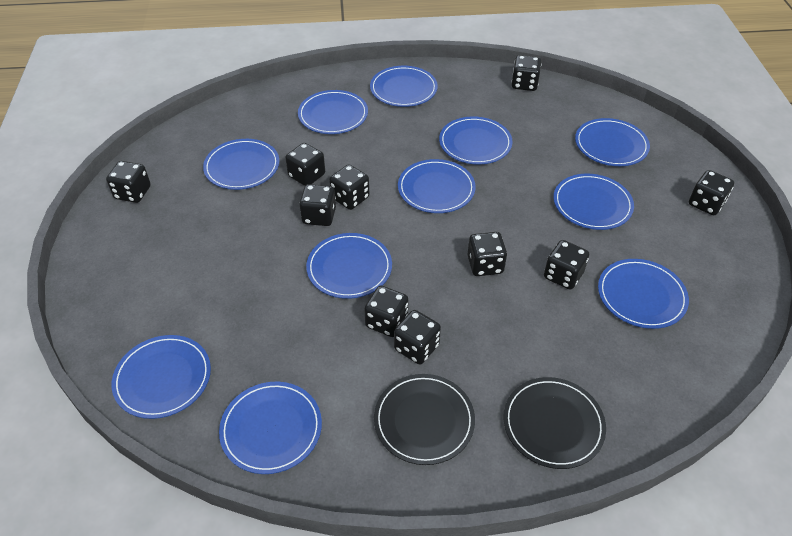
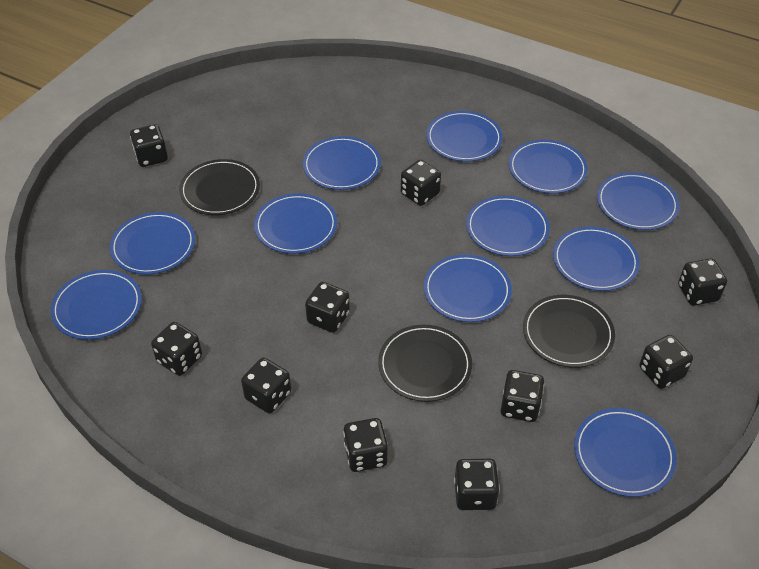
black plate: 2 -> 3

